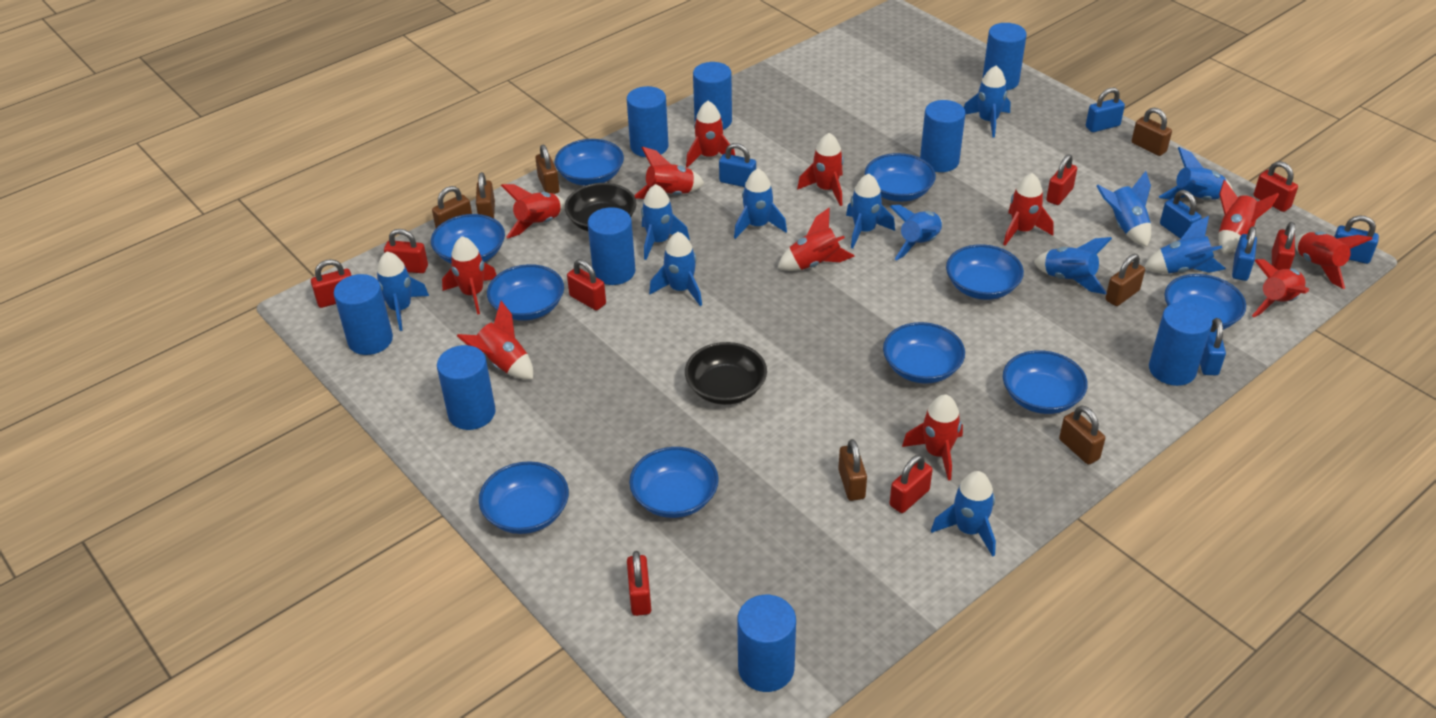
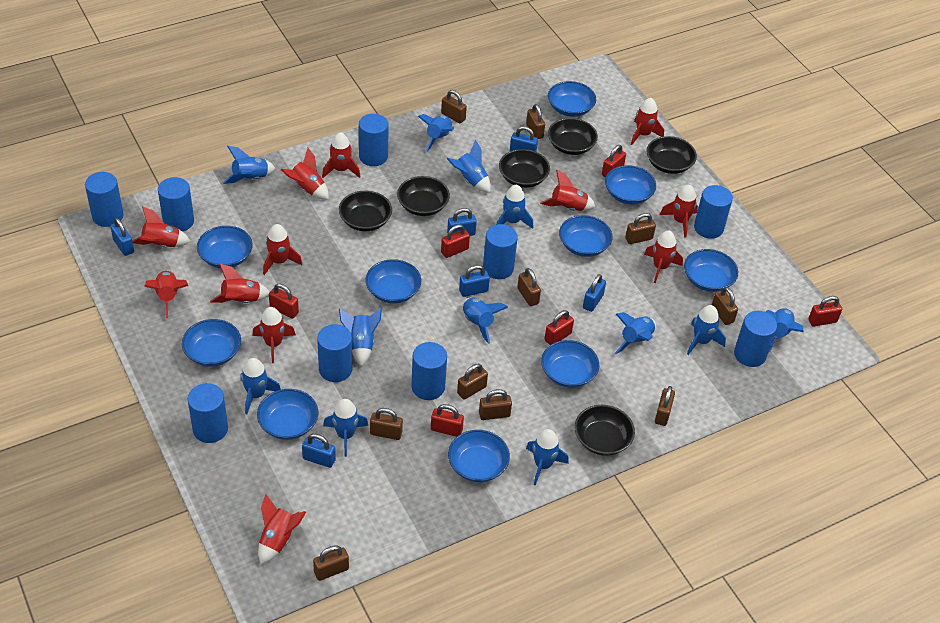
black bowl: 2 -> 6
brown padlock: 7 -> 10
red padlock: 8 -> 6

